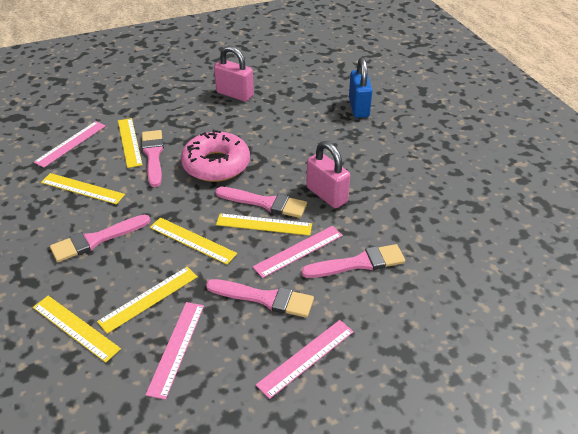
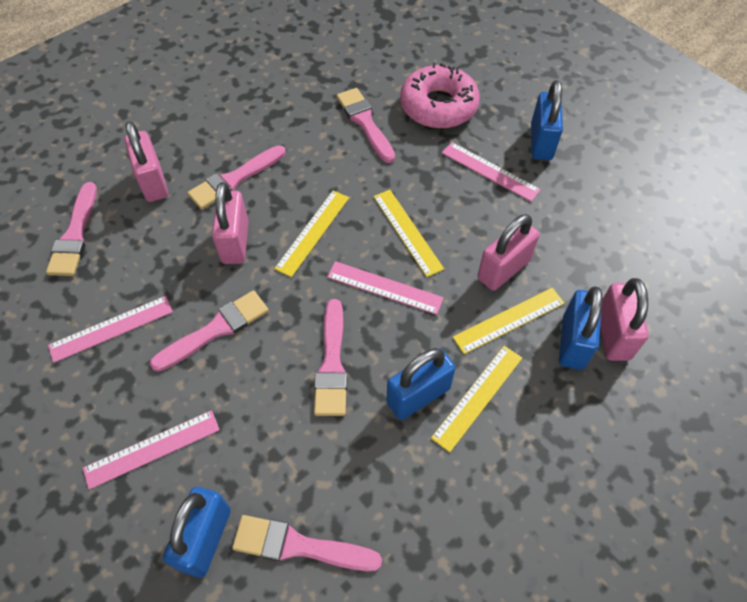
blue padlock: 1 -> 4
pink brush: 5 -> 6
pink padlock: 2 -> 4
yellow ruler: 6 -> 4

